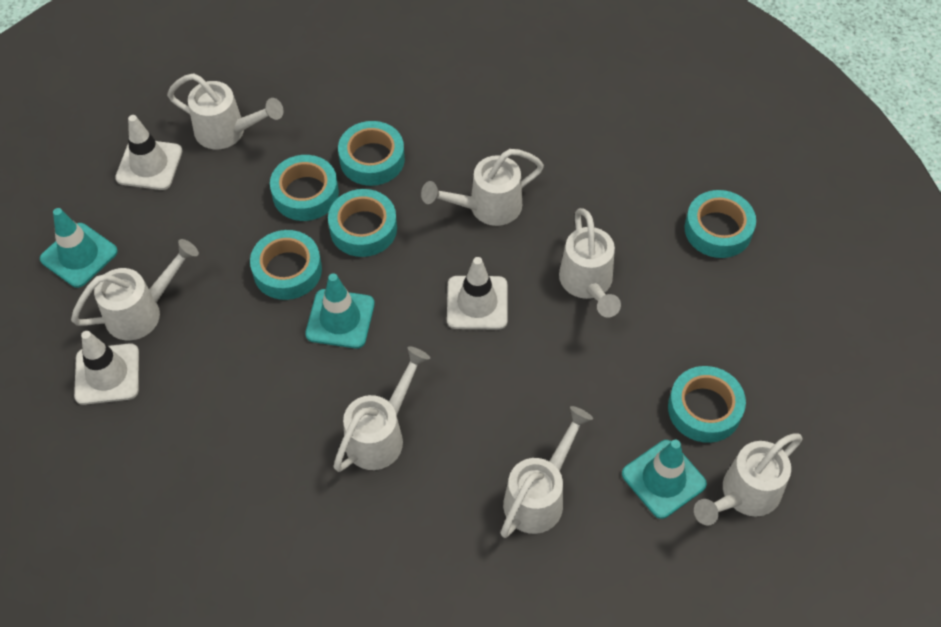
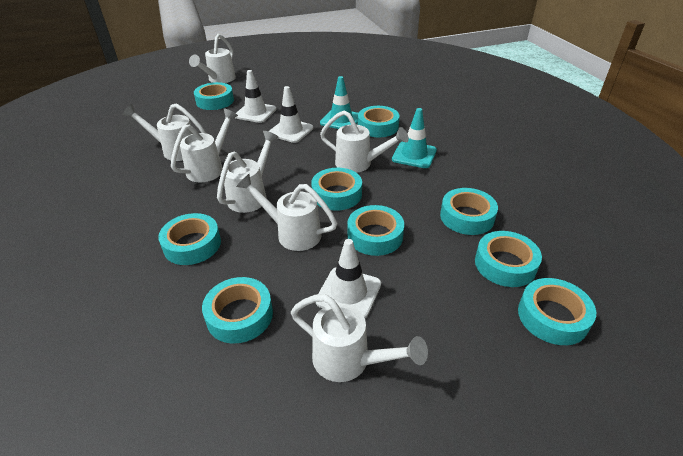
turquoise tape: 6 -> 9
turquoise traffic cone: 3 -> 2

